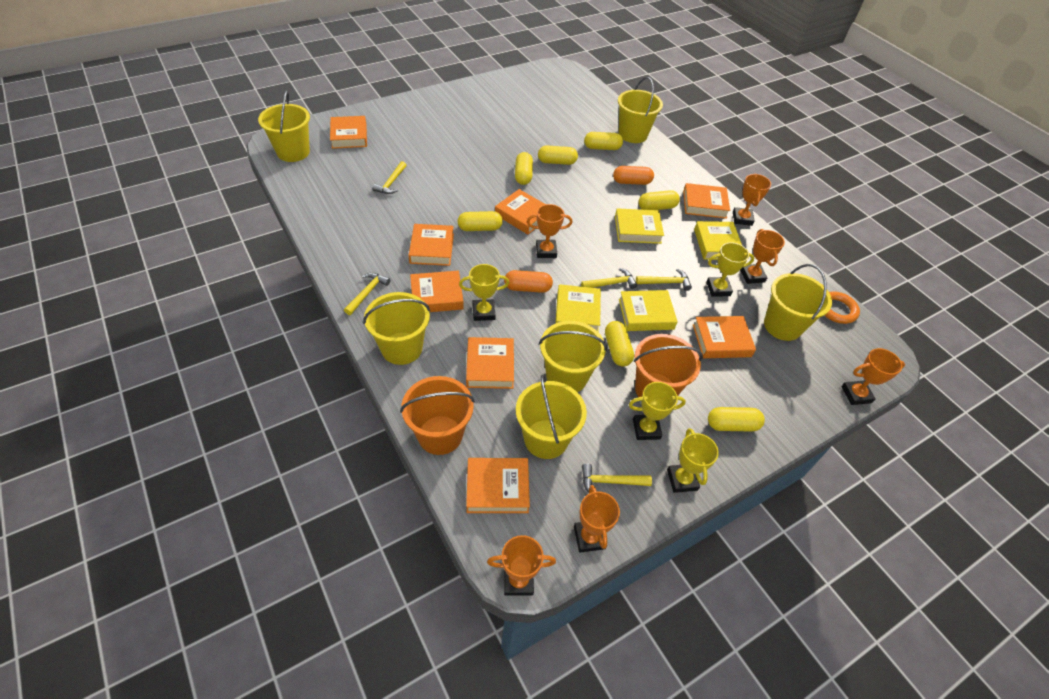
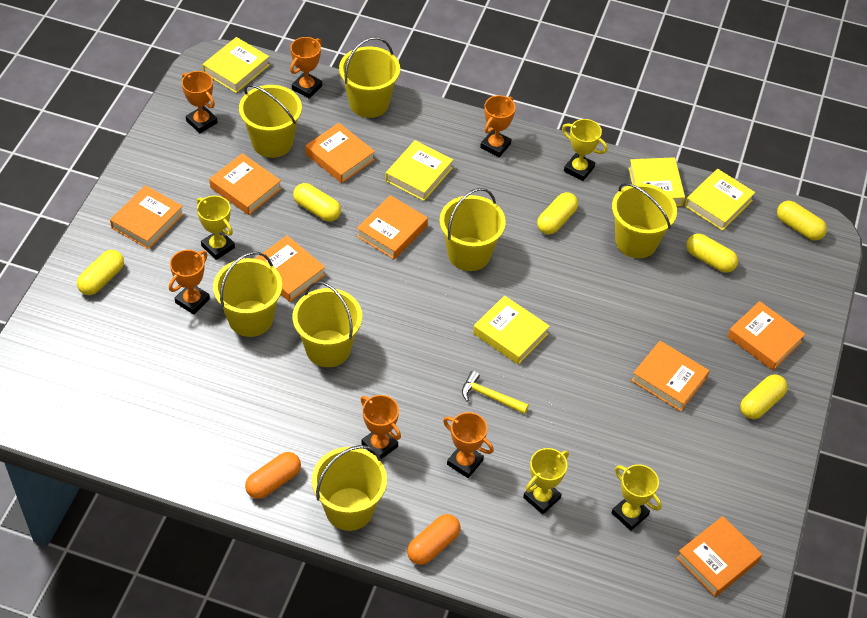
orange bucket: 2 -> 0
orange ring: 1 -> 0
yellow book: 4 -> 5
yellow bucket: 6 -> 7
yellow capsule: 7 -> 6
yellow hammer: 5 -> 1

